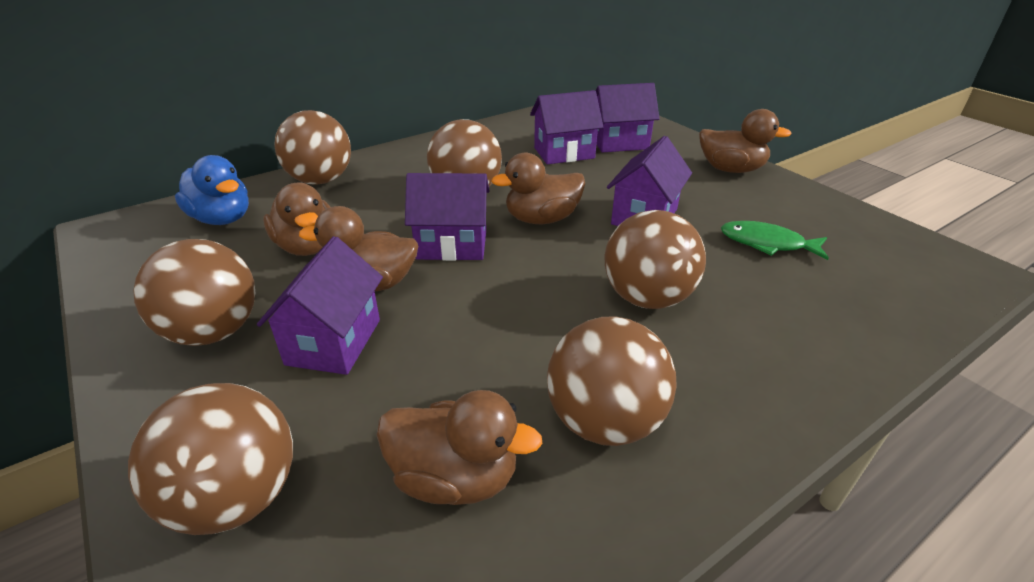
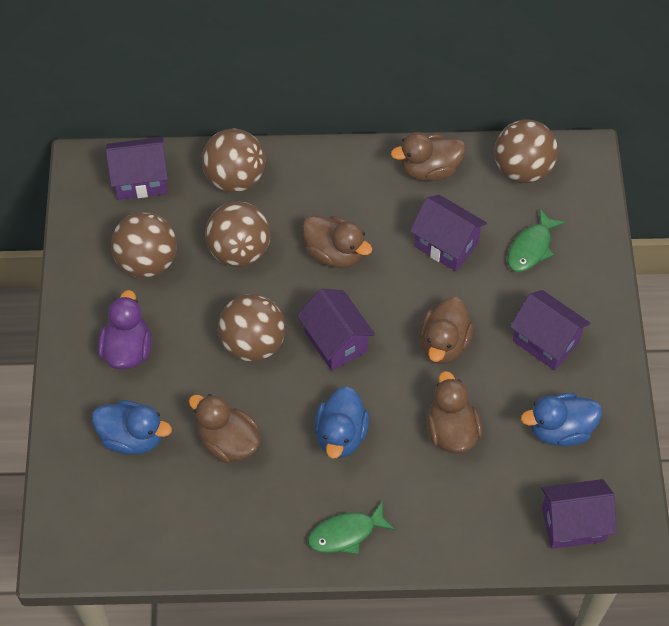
blue duck: 1 -> 3
brown ball: 6 -> 5
green fish: 1 -> 2
purple duck: 0 -> 1

